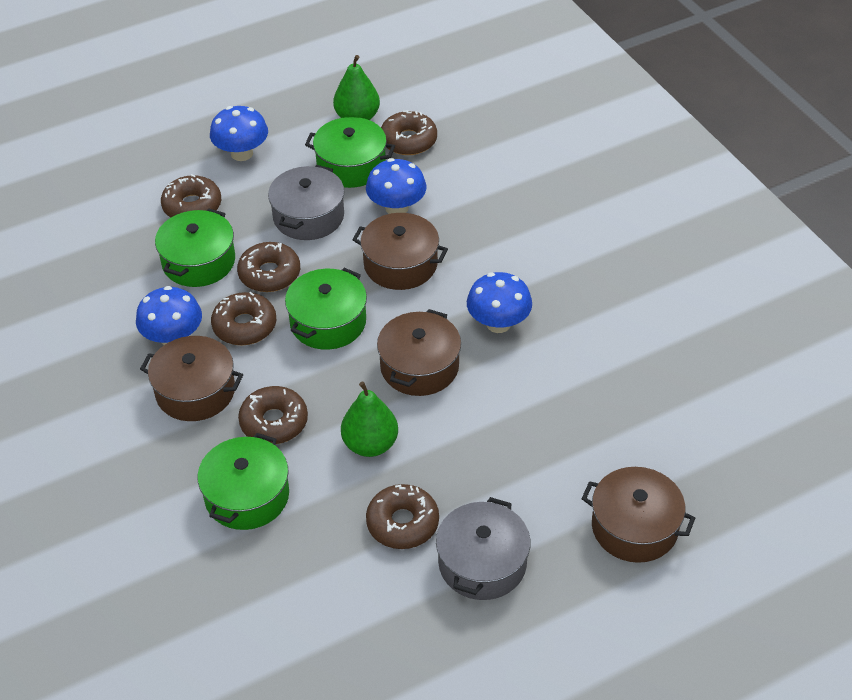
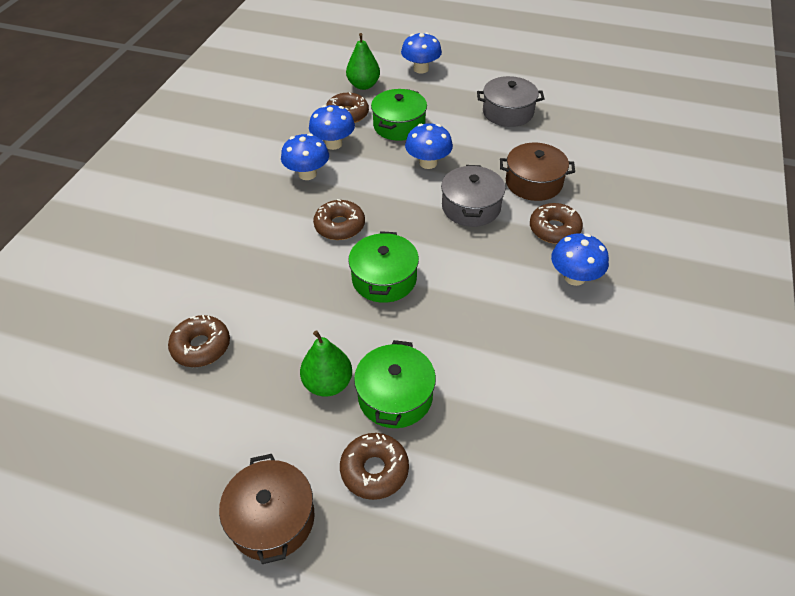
blue mushroom: 4 -> 5
brown donut: 6 -> 5
brown pot: 4 -> 2
green pot: 4 -> 3

